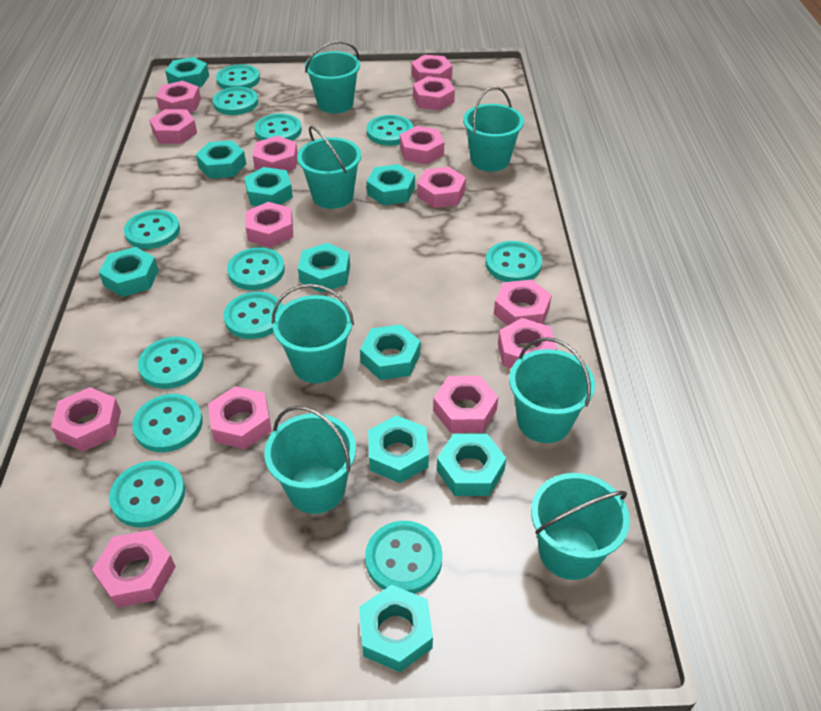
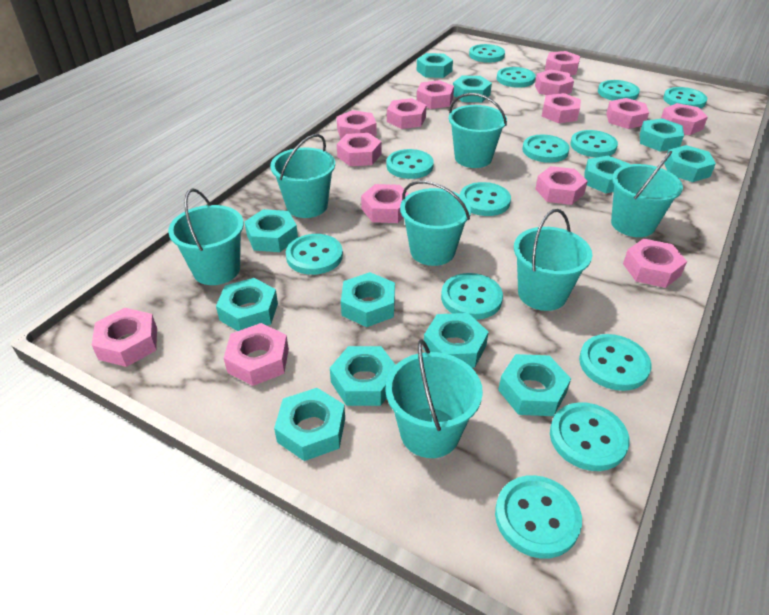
turquoise button: 12 -> 13
turquoise nut: 10 -> 12

